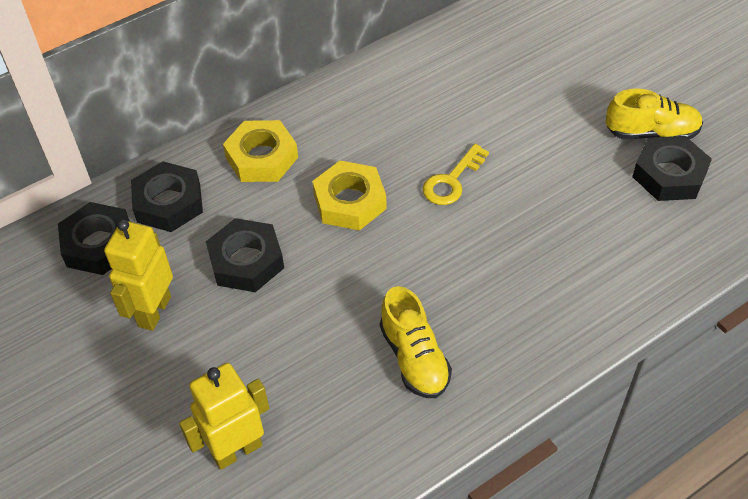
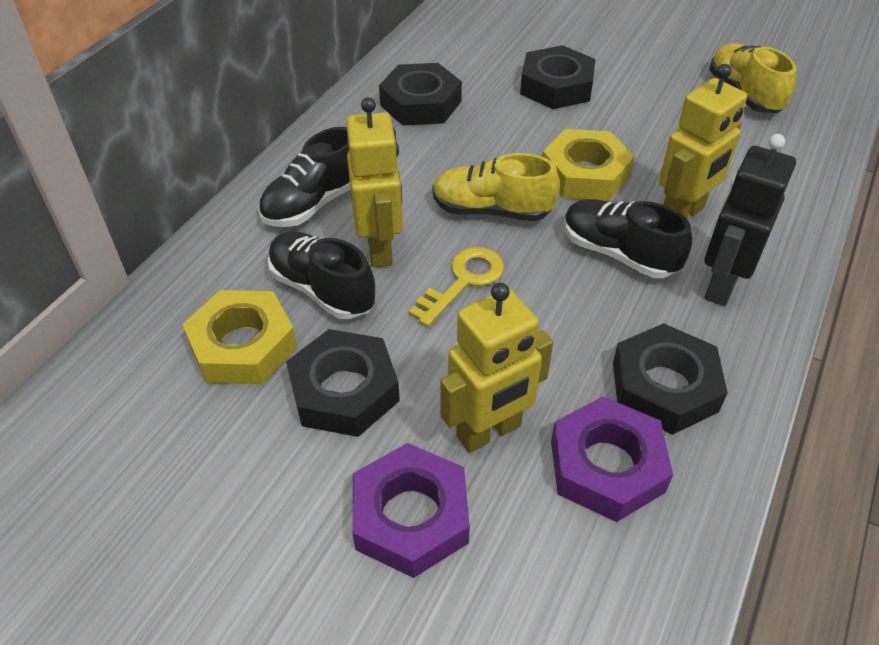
black robot: 0 -> 1
black shoe: 0 -> 3
purple nut: 0 -> 2
yellow robot: 2 -> 3

